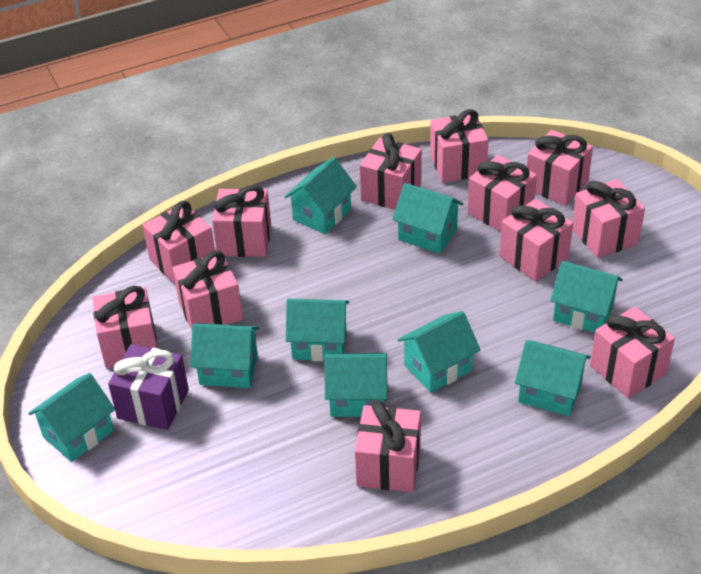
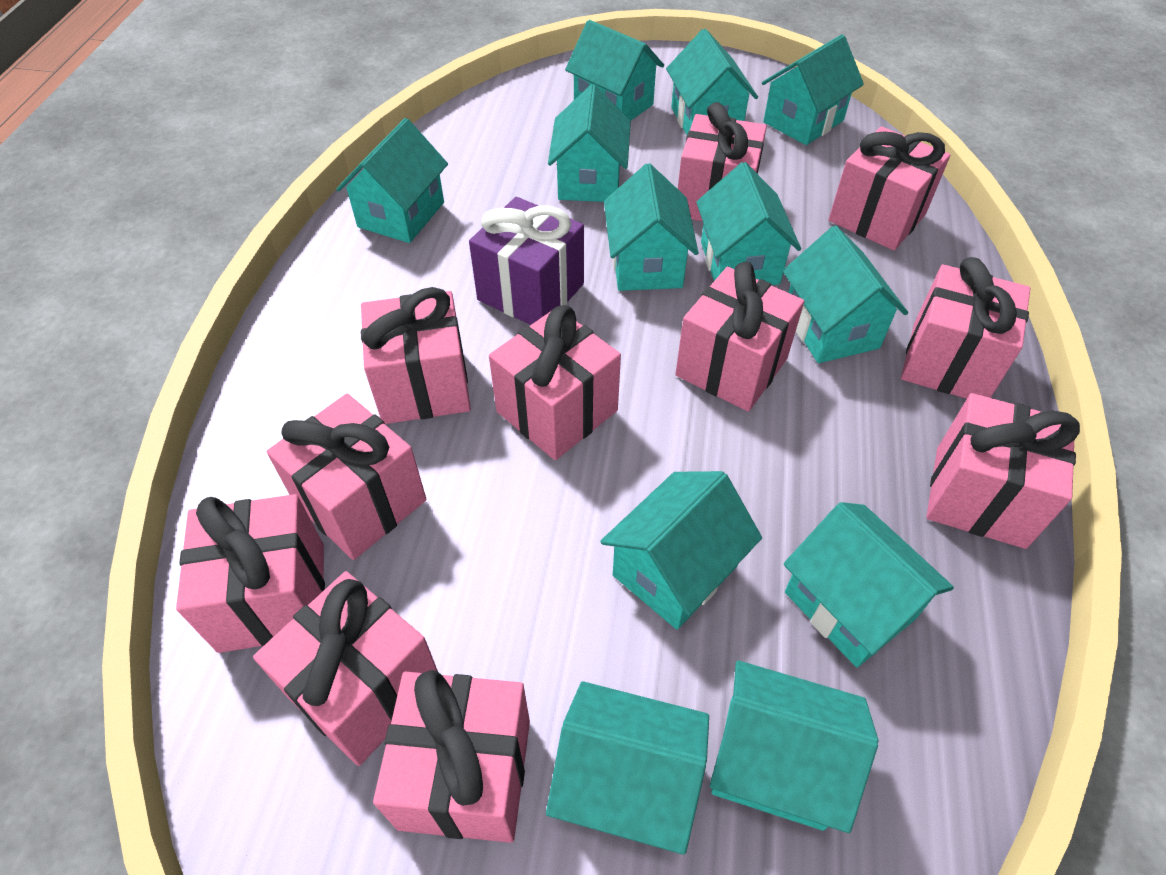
pink gift: 12 -> 11
turquoise house: 9 -> 12

